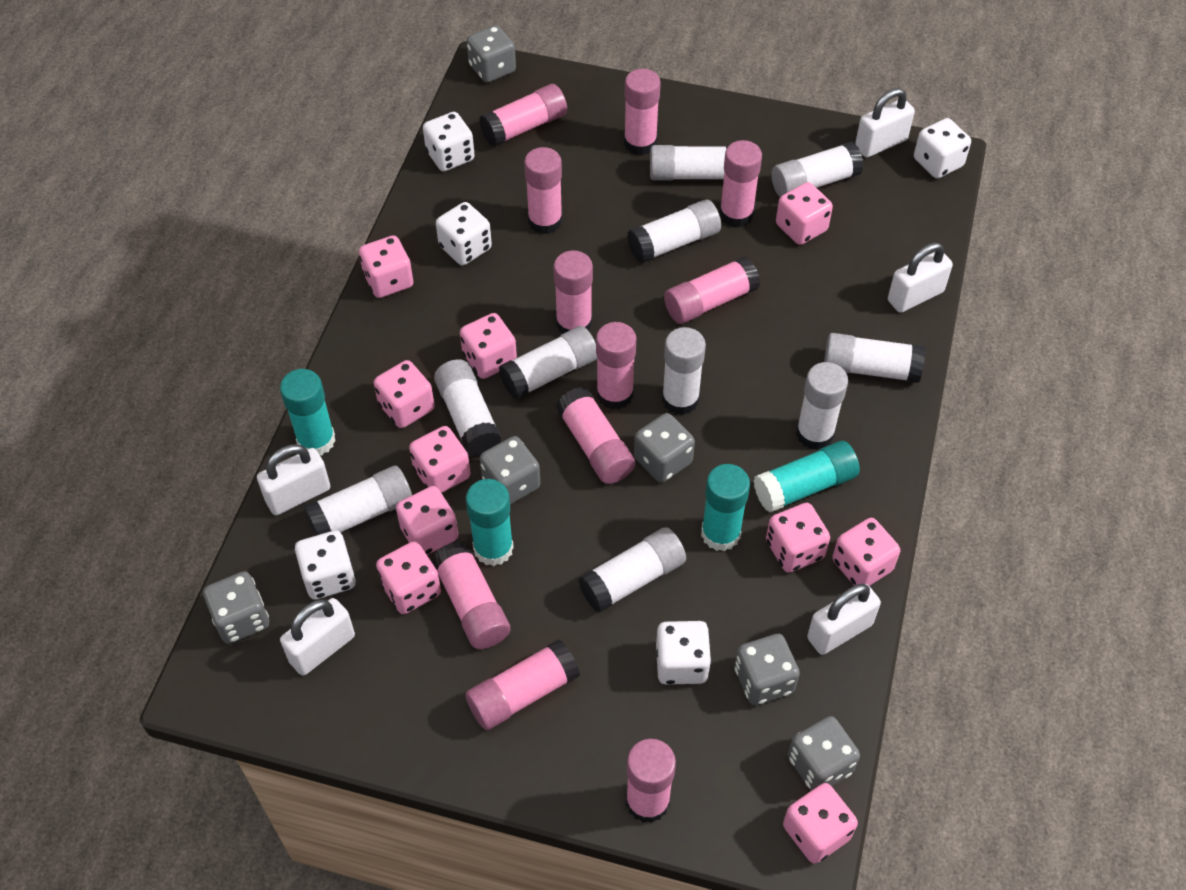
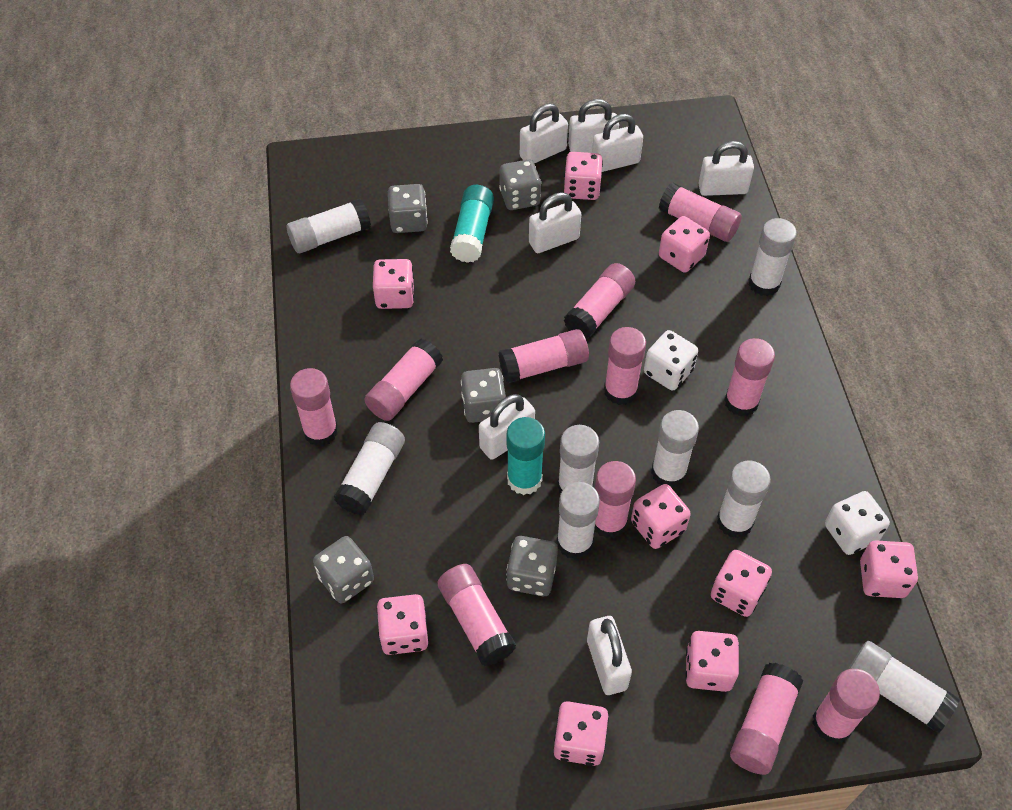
grey dice: 6 -> 5
pink dice: 10 -> 9
turquoise glue stick: 4 -> 2
white dice: 5 -> 2
white glue stick: 10 -> 8
white padlock: 5 -> 7

